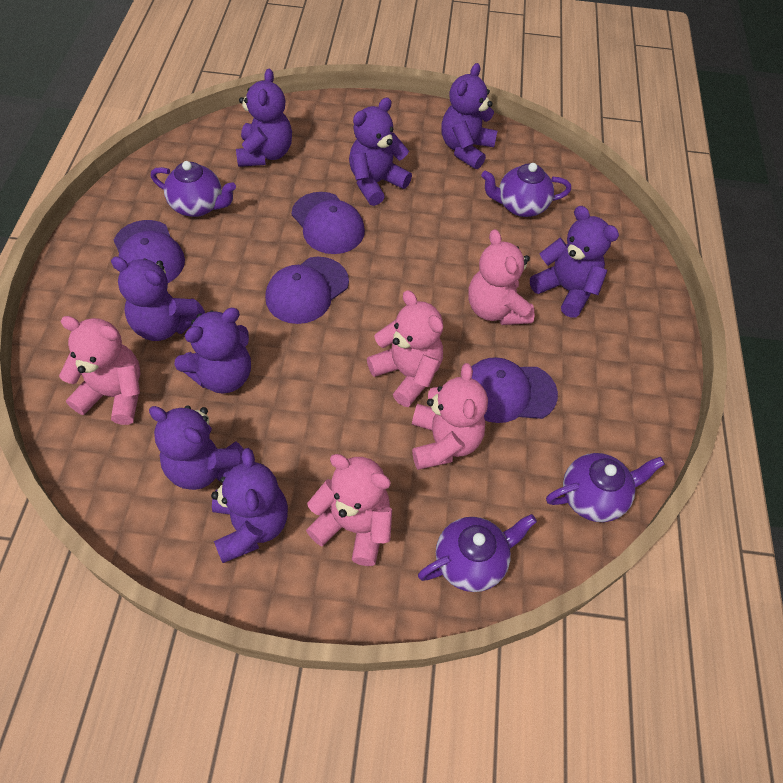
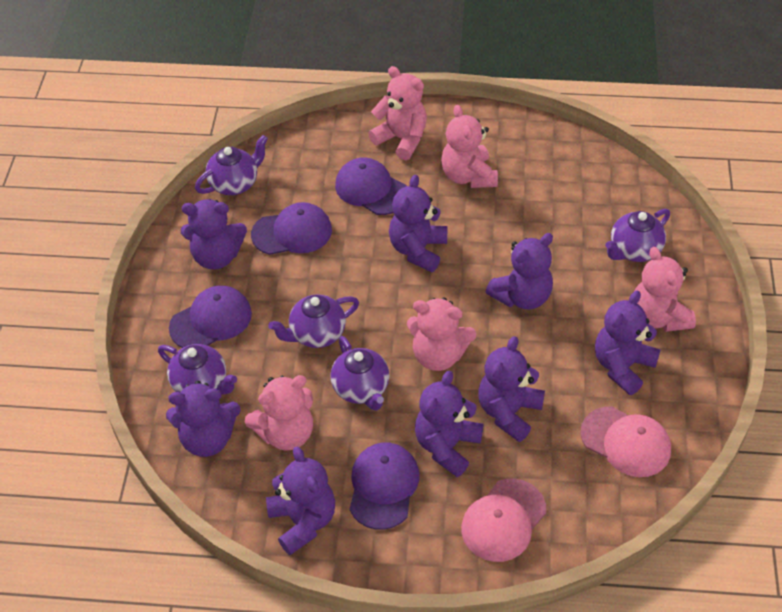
pink cap: 0 -> 2
purple teapot: 4 -> 5

